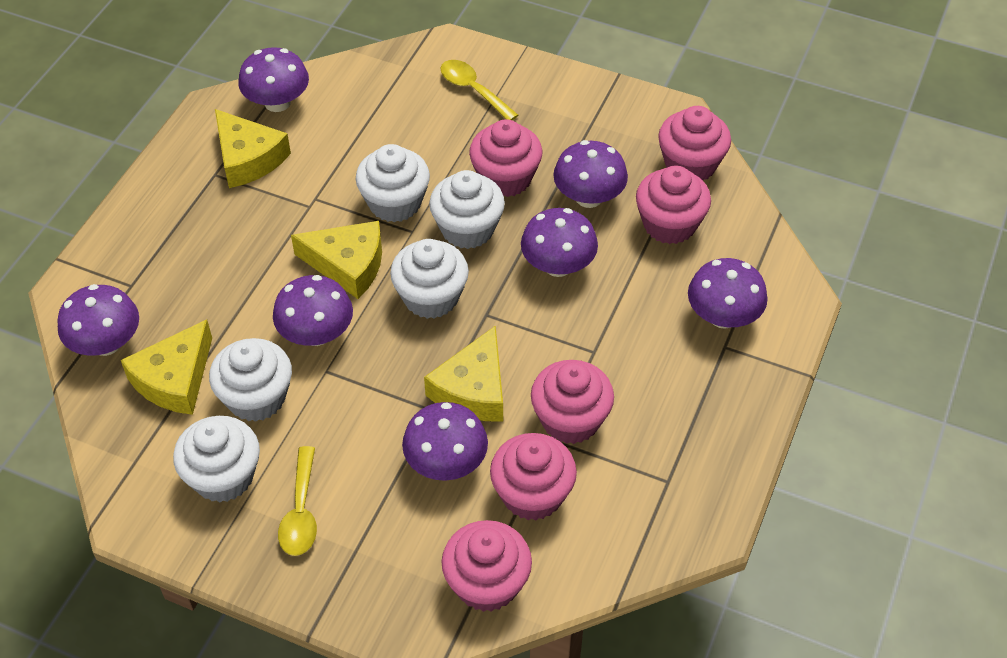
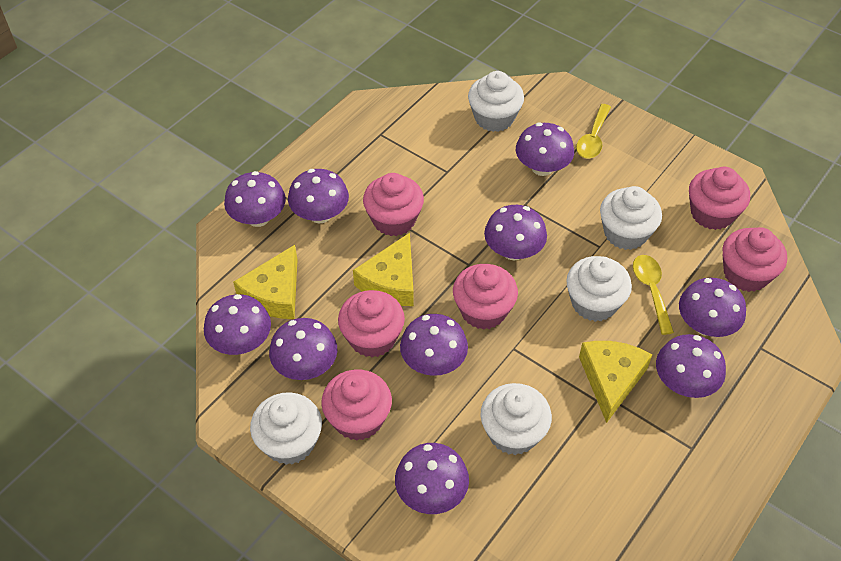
purple mushroom: 7 -> 10
yellow cheese: 4 -> 3

